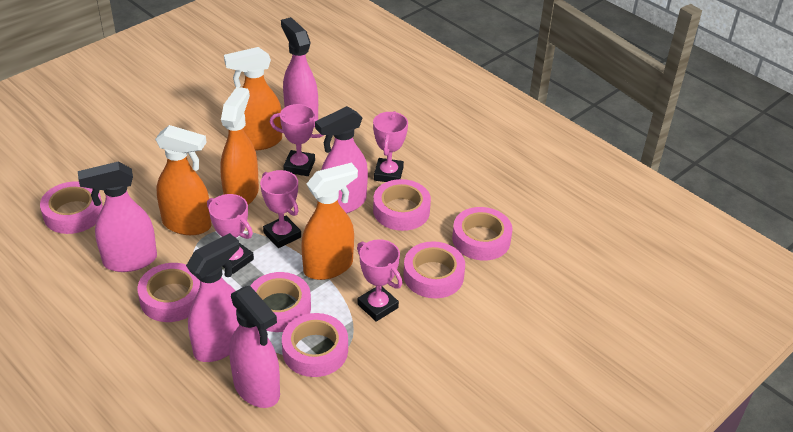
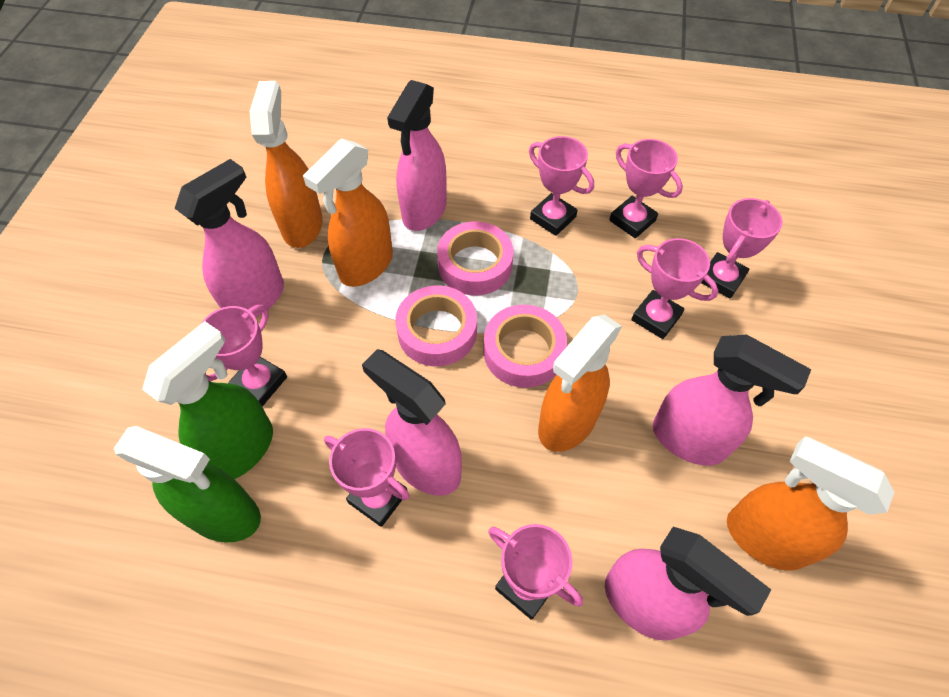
green spray bottle: 0 -> 2
pink tape: 7 -> 3
pink trophy: 5 -> 7

